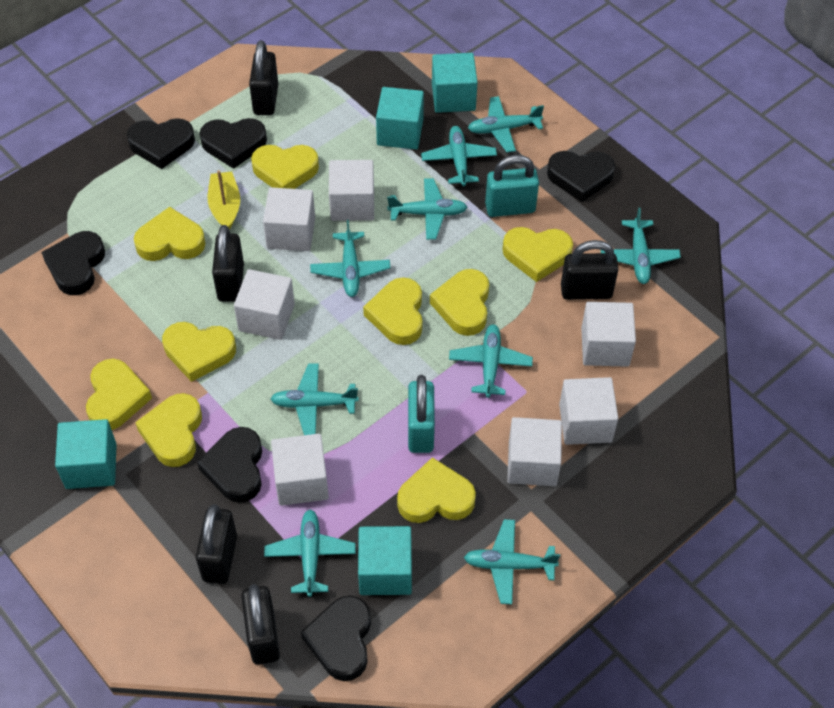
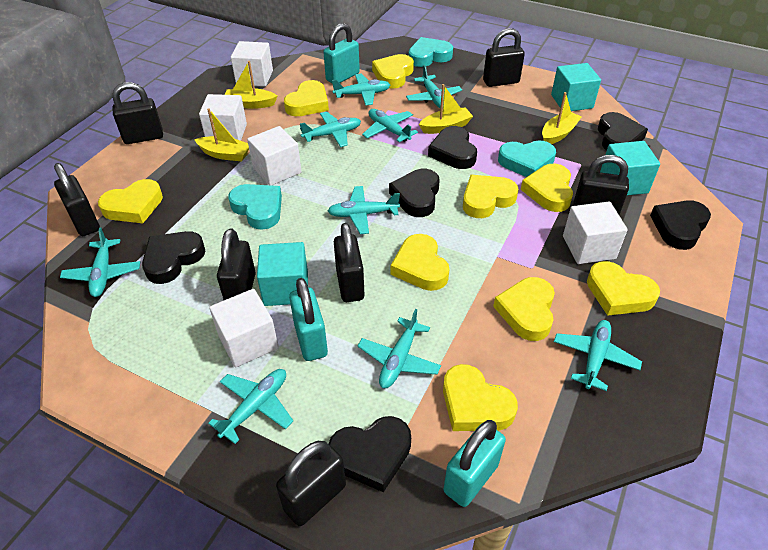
black padlock: 5 -> 7
turquoise cube: 4 -> 3
turquoise heart: 0 -> 3
turquoise padlock: 2 -> 3
white cube: 7 -> 5
yellow boat: 1 -> 4

